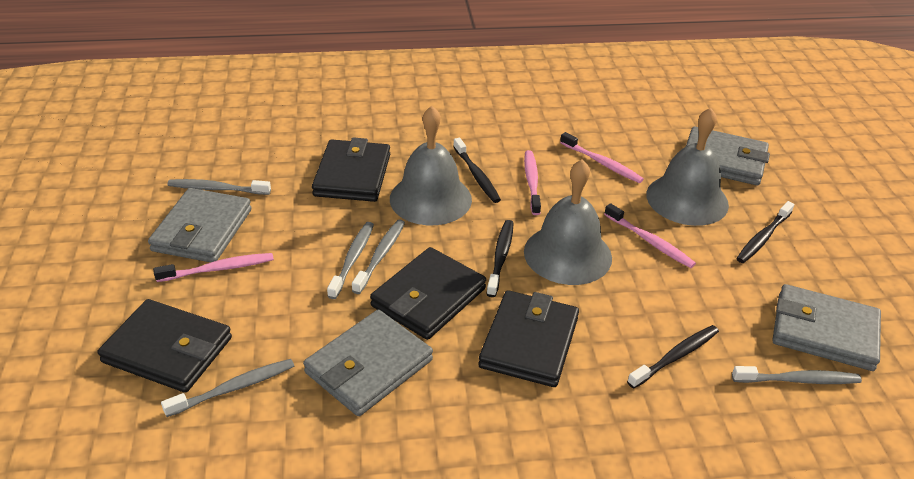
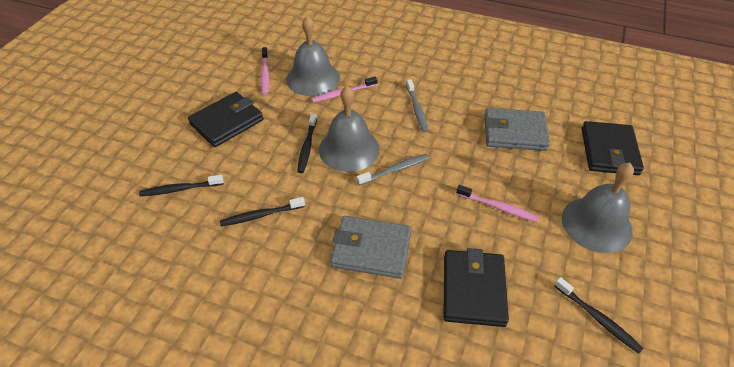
black wallet: 4 -> 3
grey toothbrush: 5 -> 2
grey wallet: 4 -> 2
pink toothbrush: 4 -> 3

